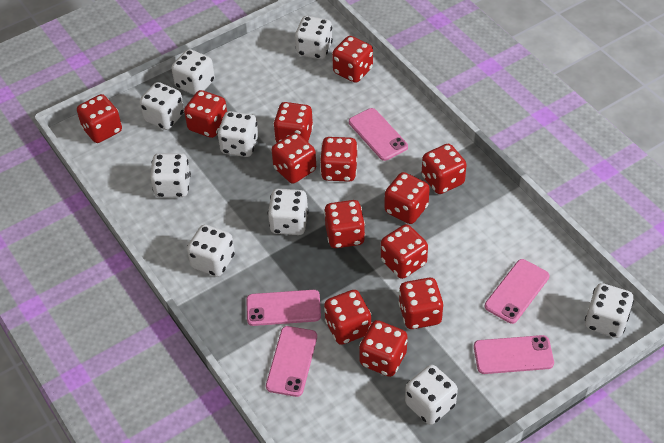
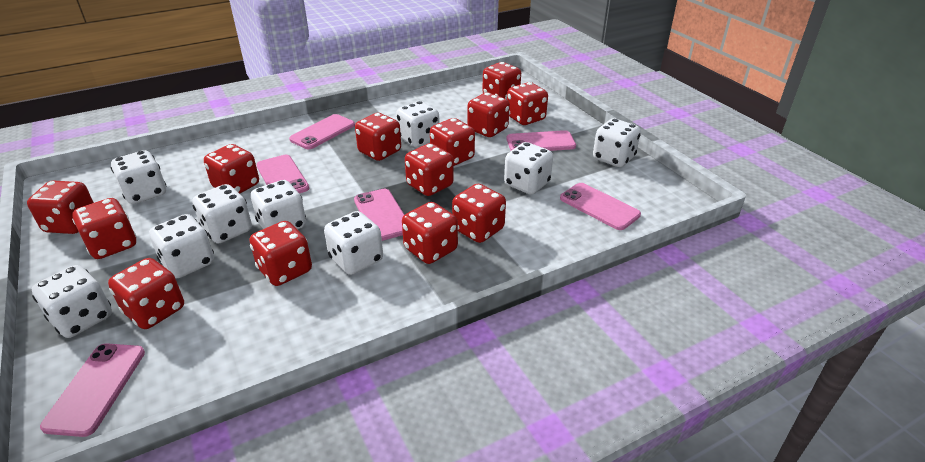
pink phone: 5 -> 6

